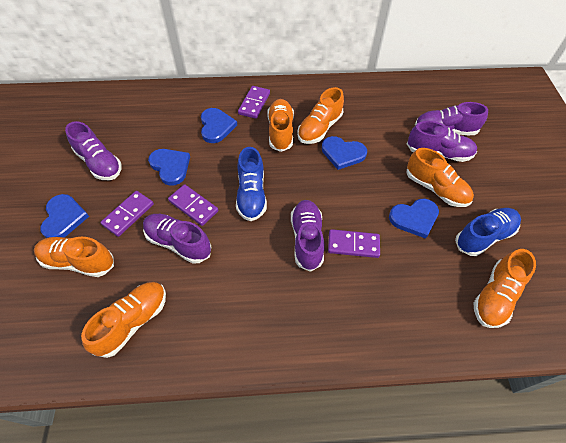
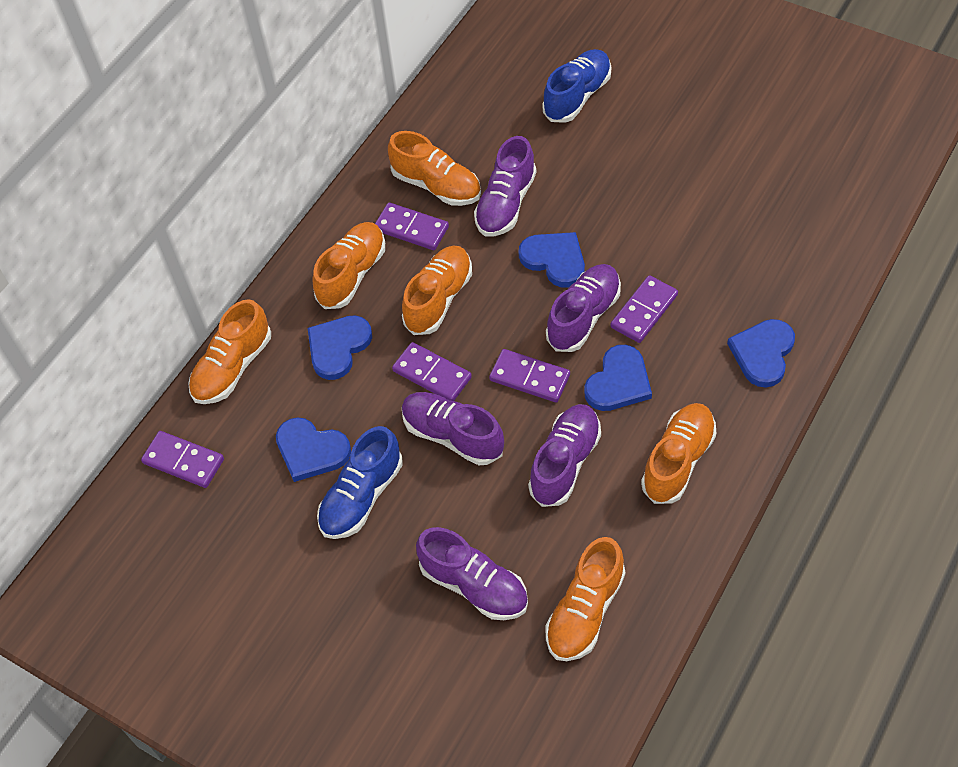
purple domino: 4 -> 5

